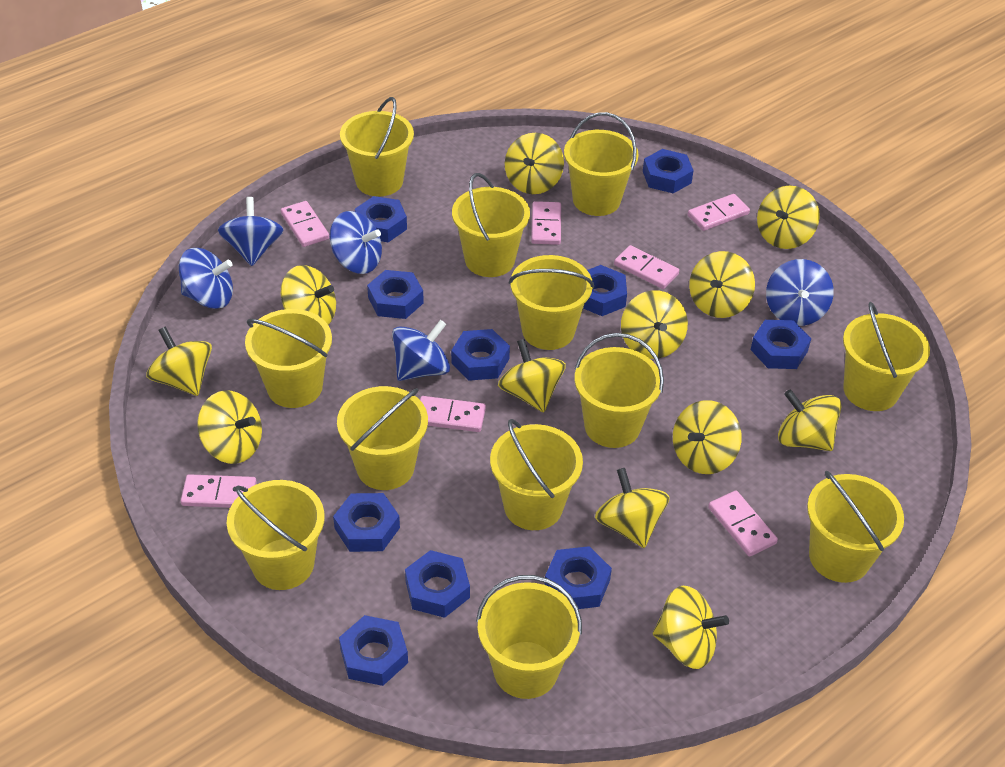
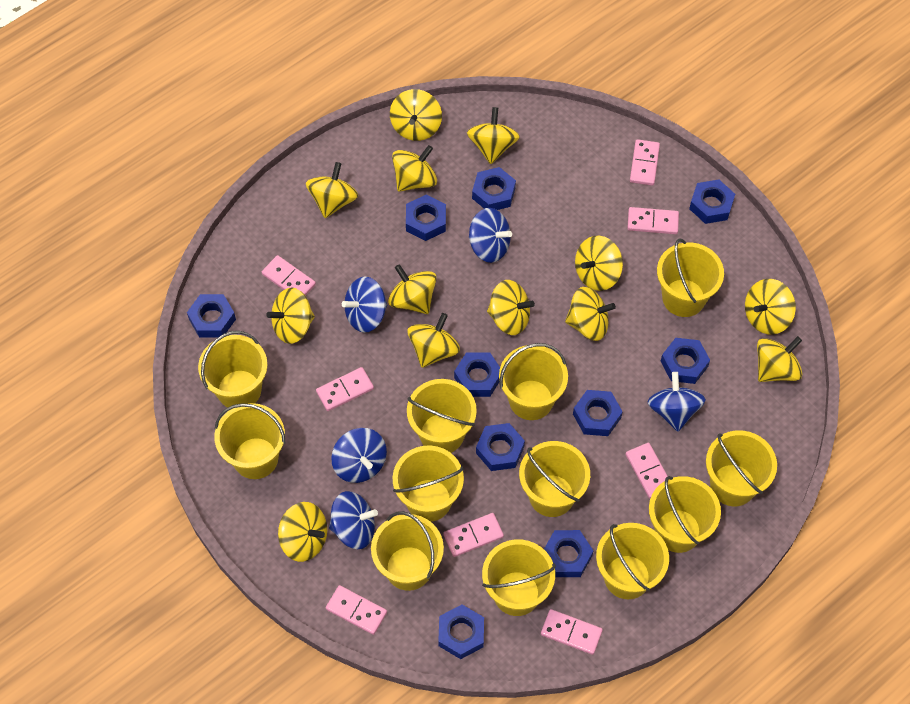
pink domino: 7 -> 8
yellow spinning top: 12 -> 13

